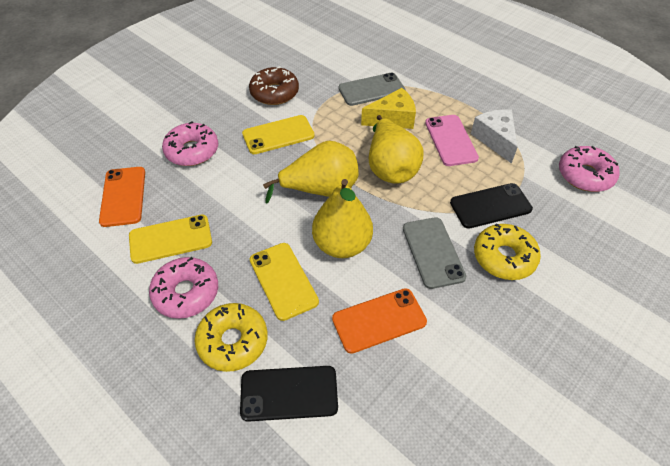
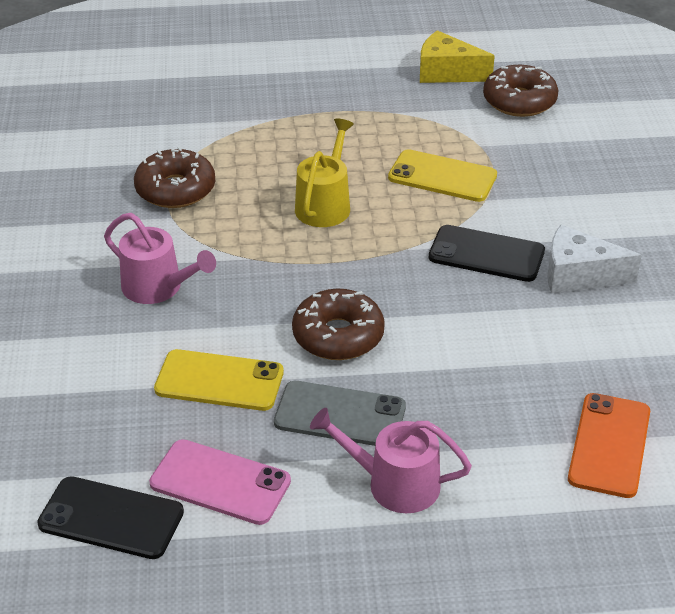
brown donut: 1 -> 3
grey phone: 2 -> 1
orange phone: 2 -> 1
pink donut: 3 -> 0
pink watering can: 0 -> 2
yellow donut: 2 -> 0
yellow pear: 3 -> 0
yellow phone: 3 -> 2
yellow watering can: 0 -> 1

